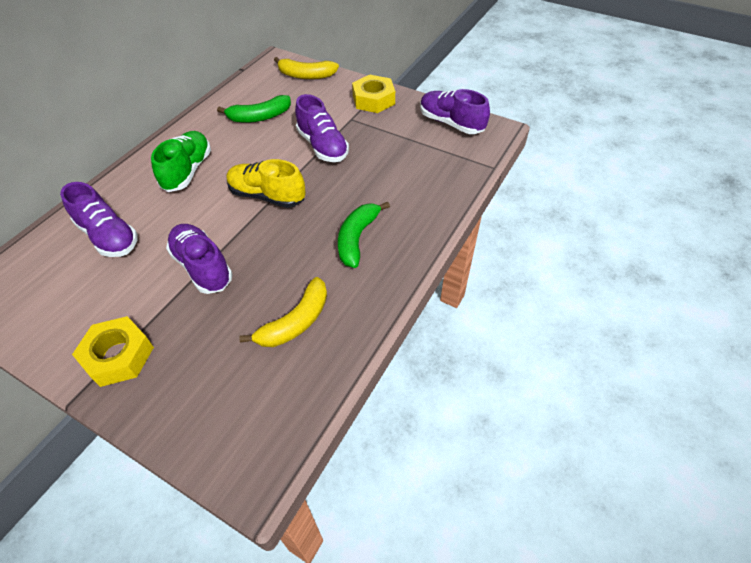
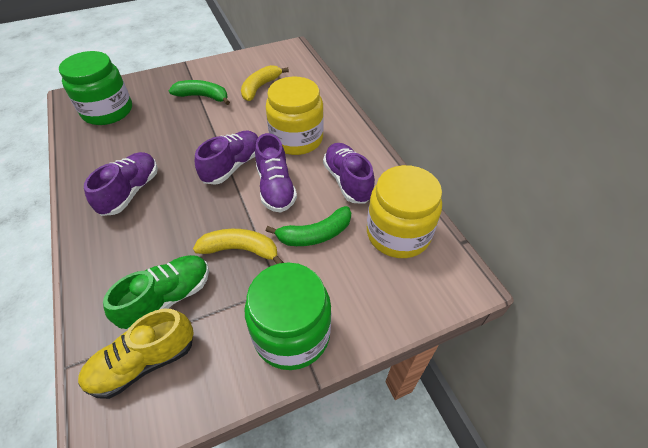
green jar: 0 -> 2
yellow jar: 0 -> 2
yellow nut: 2 -> 0

